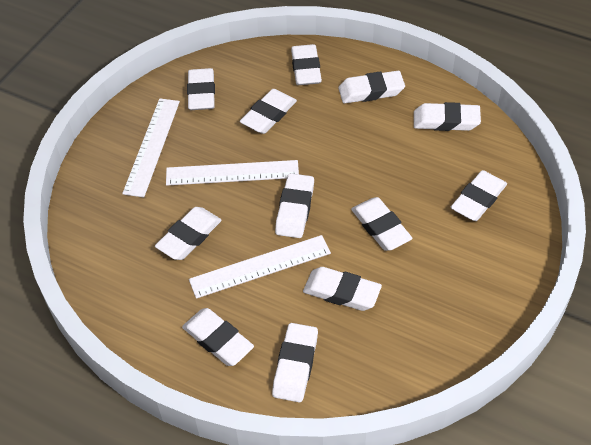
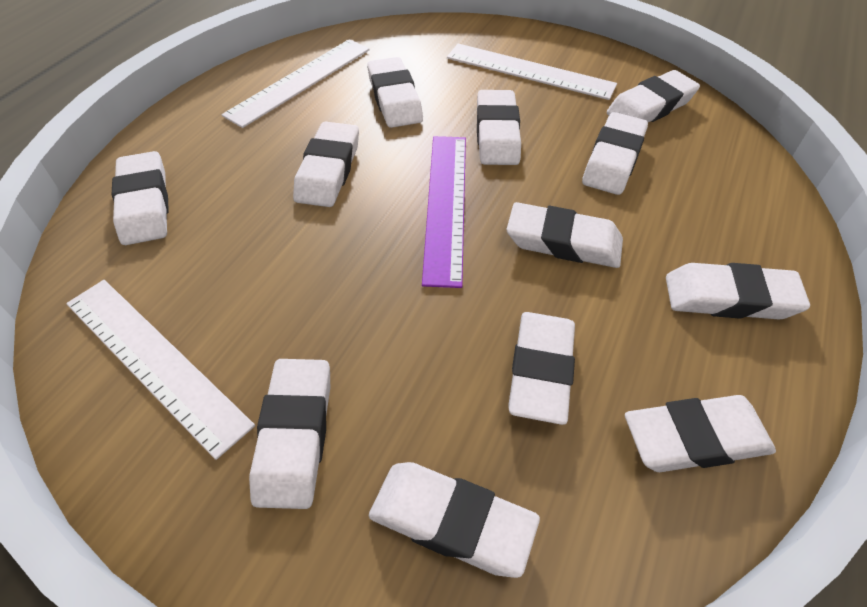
purple ruler: 0 -> 1

